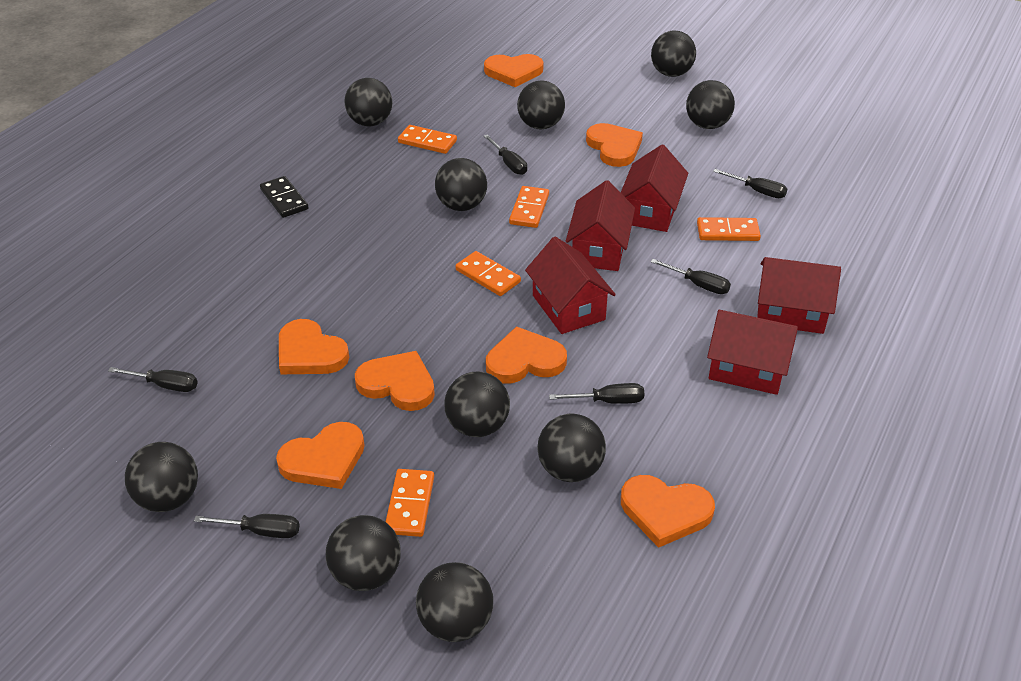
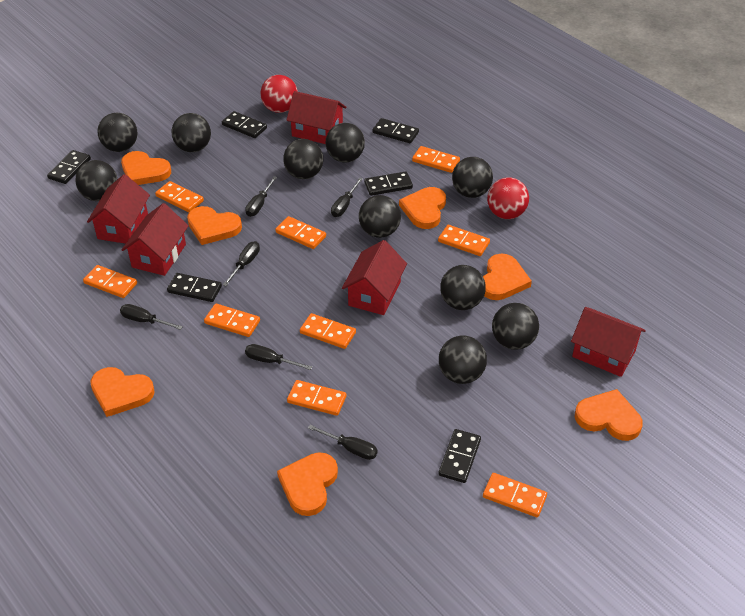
black domino: 1 -> 6
orange domino: 5 -> 9
red ball: 0 -> 2

